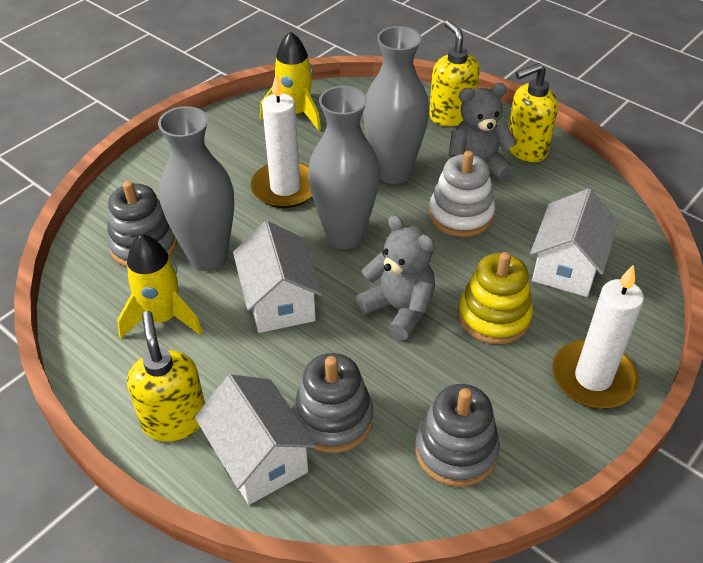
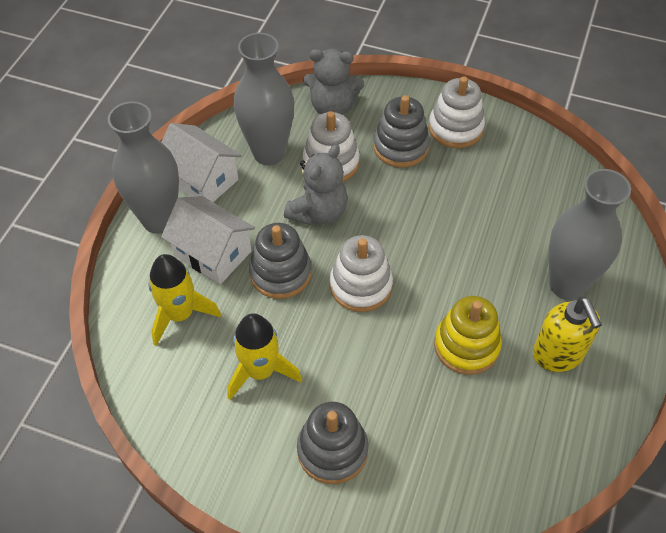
white candle: 2 -> 0
white house: 3 -> 2
white stacking toy: 1 -> 3
yellow soap dispenser: 3 -> 1

